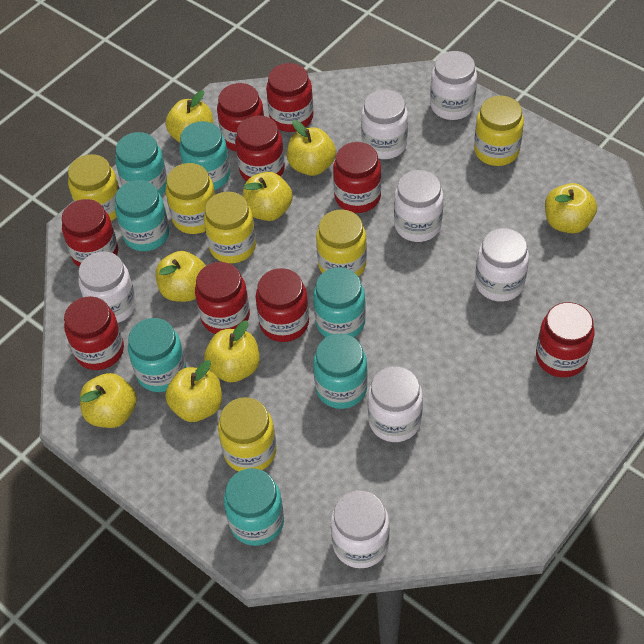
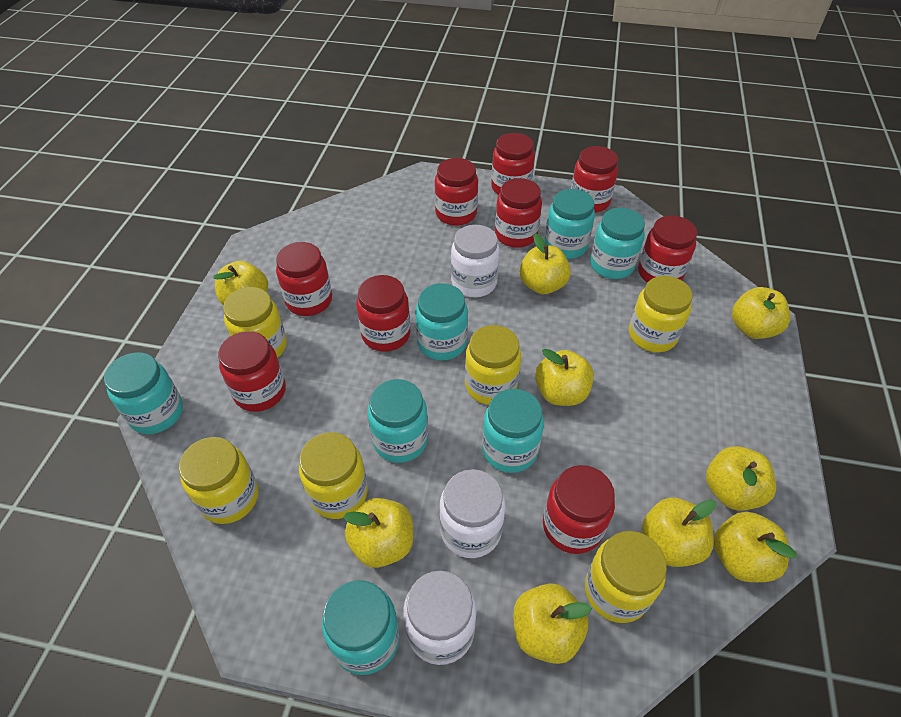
white jar: 7 -> 3
yellow apple: 8 -> 9

